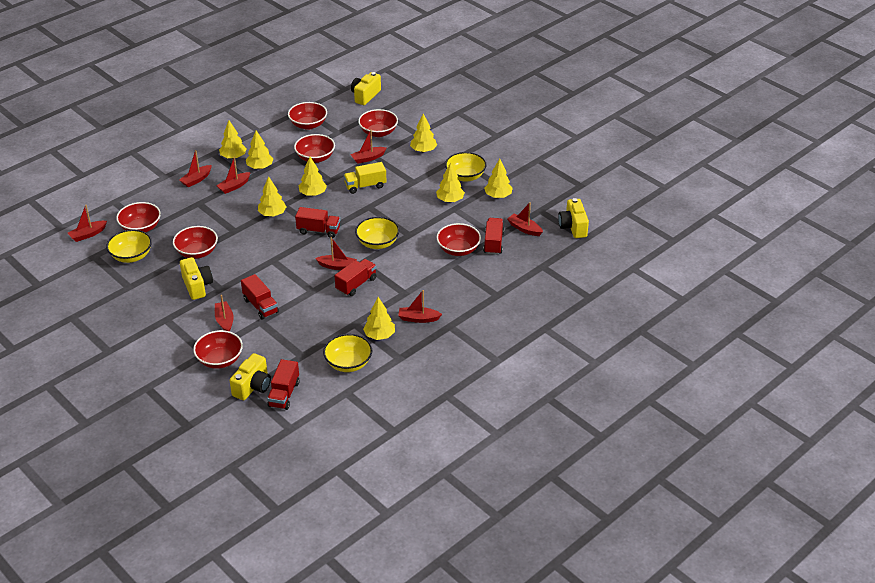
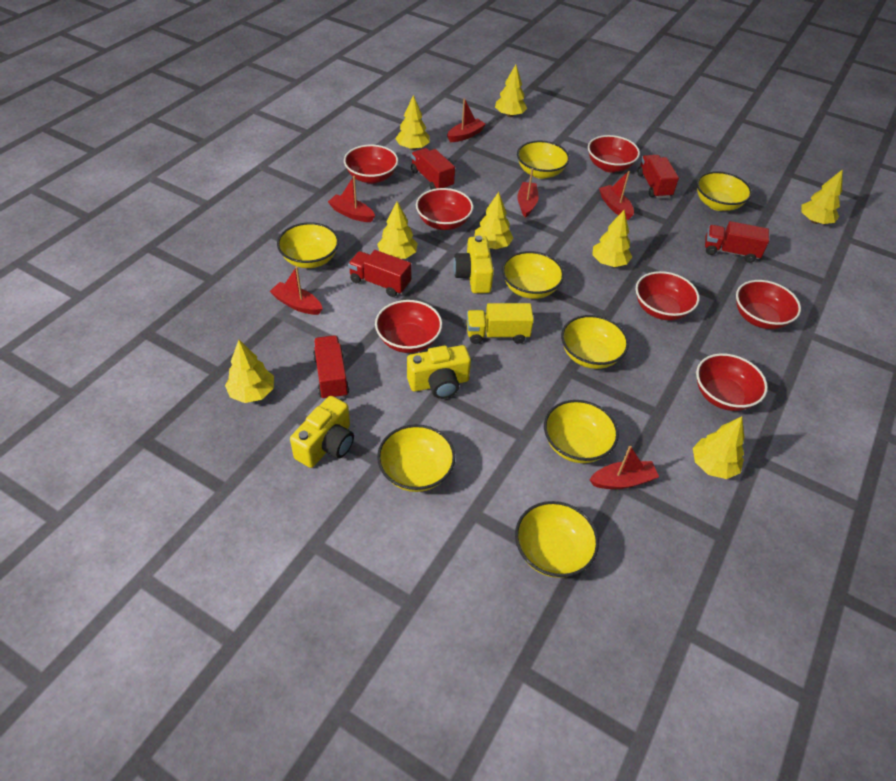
red boat: 8 -> 6
yellow bowl: 4 -> 8
yellow camera: 4 -> 3

